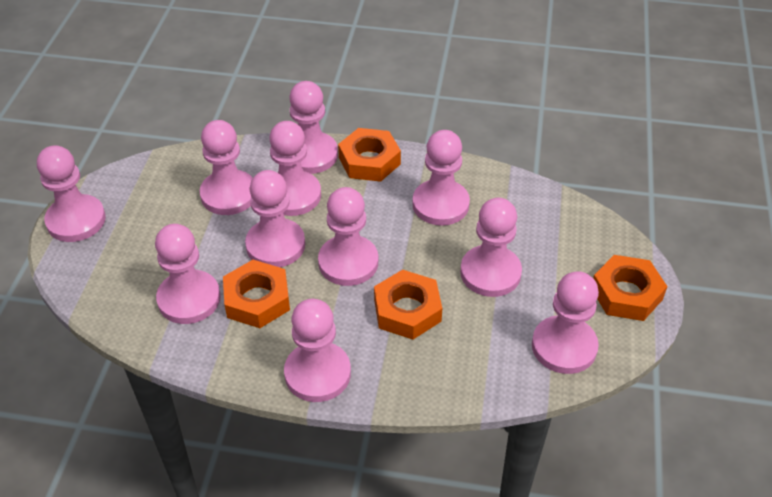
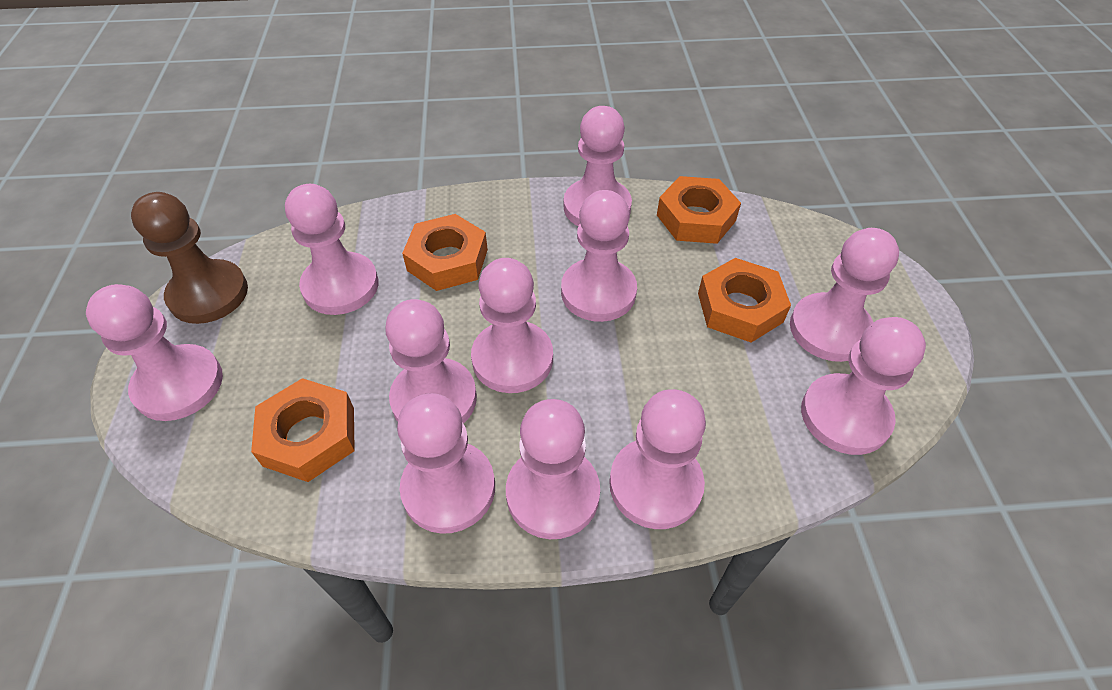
brown pawn: 0 -> 1

